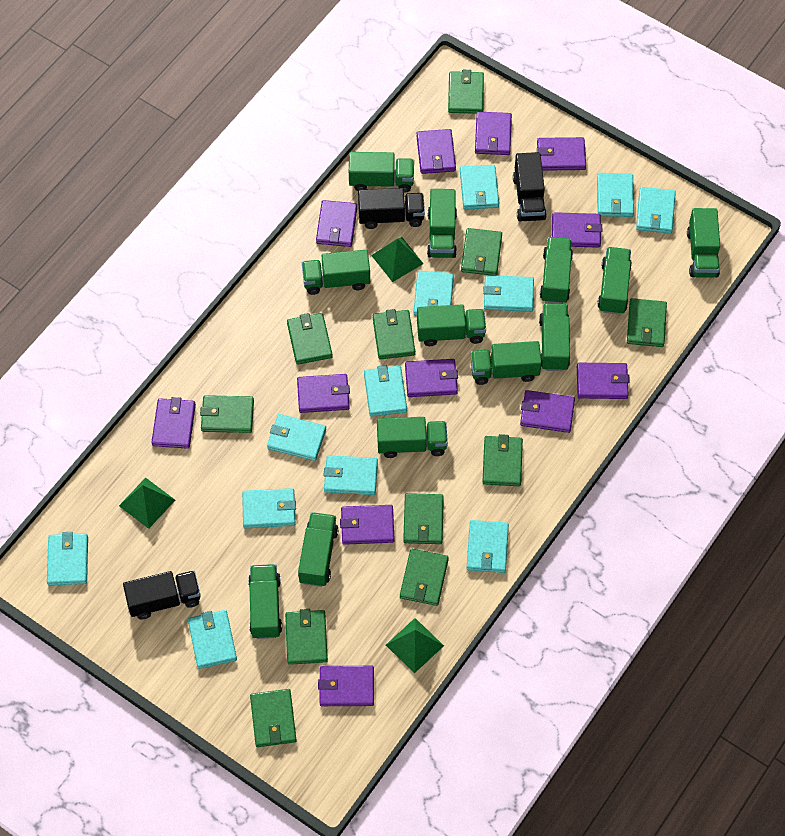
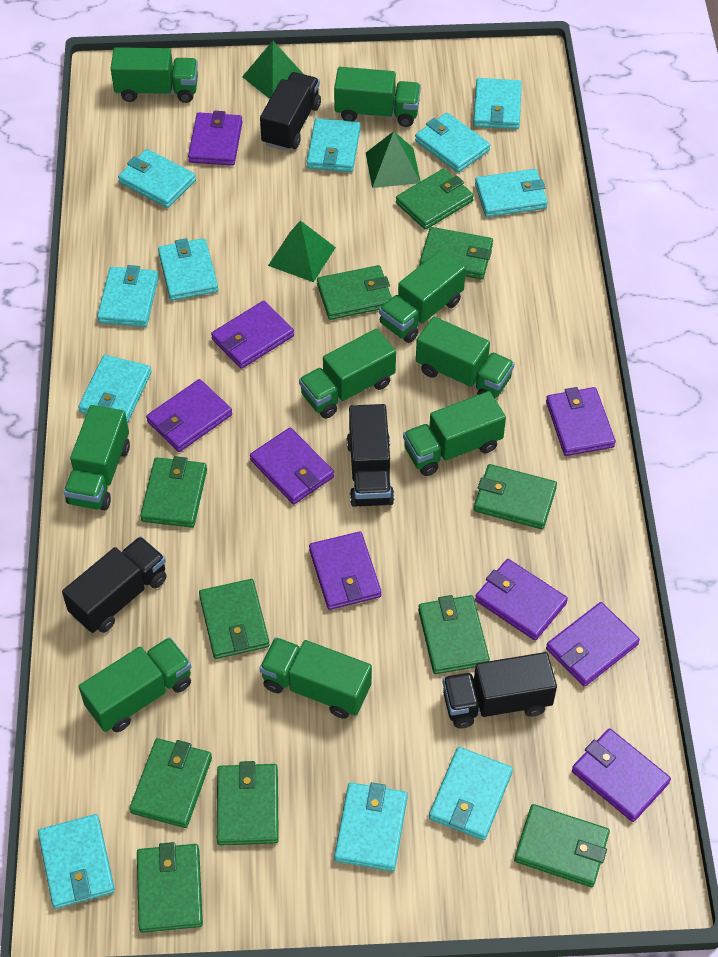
black truck: 3 -> 4
green truck: 12 -> 9
purple wallet: 12 -> 9
turquoise wallet: 12 -> 11

